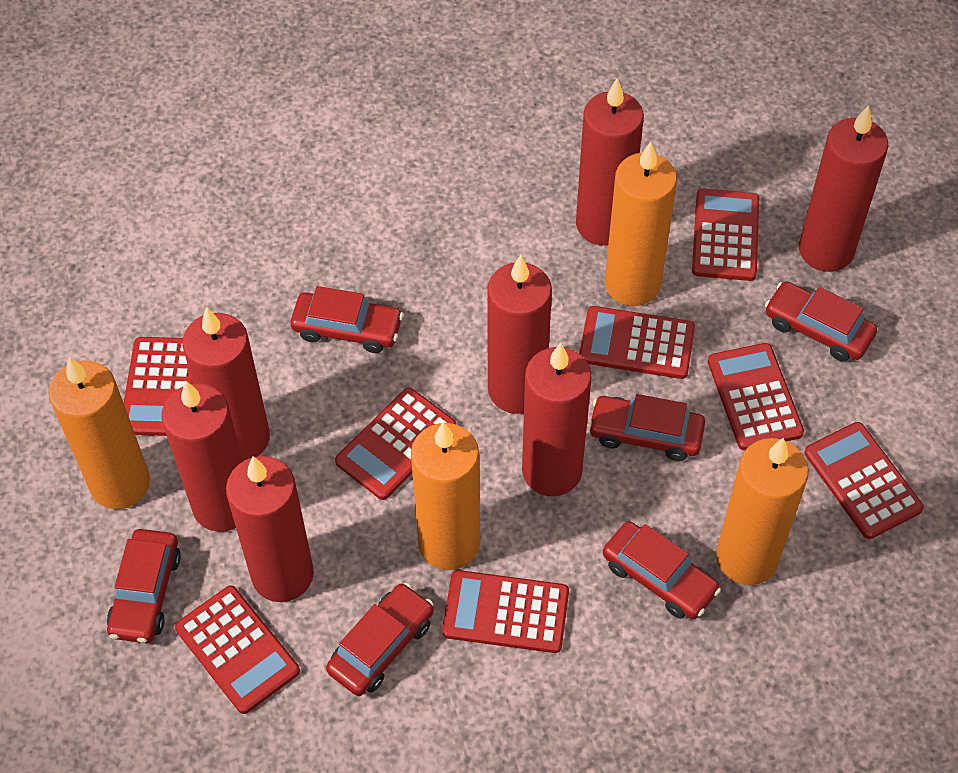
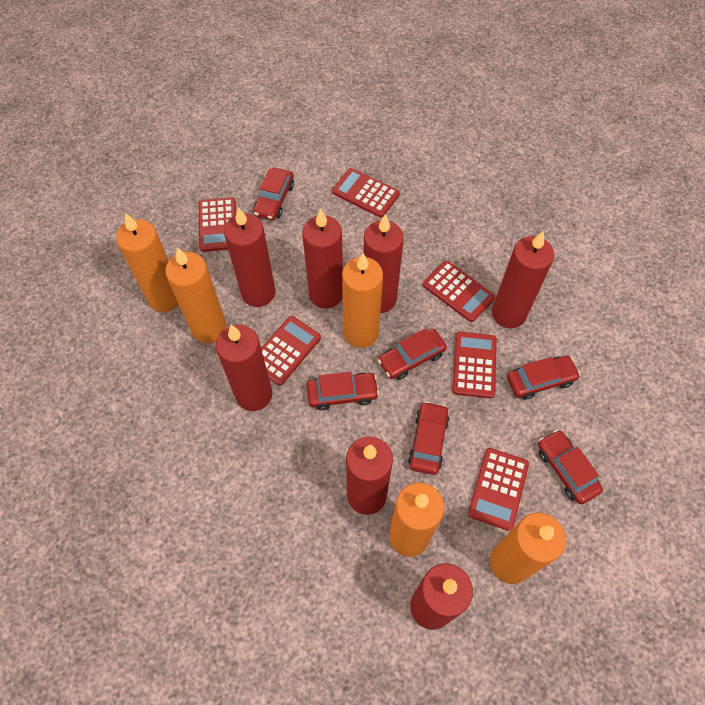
orange candle: 4 -> 5
red calculator: 8 -> 6

